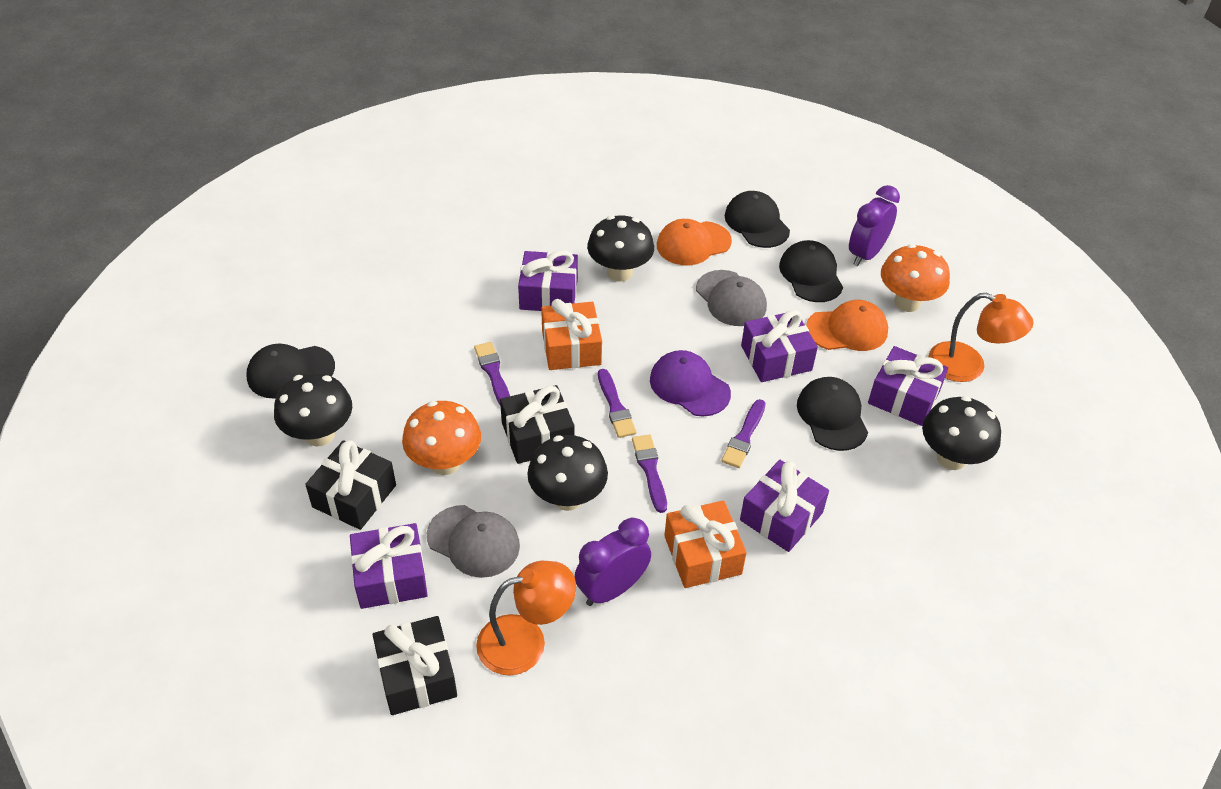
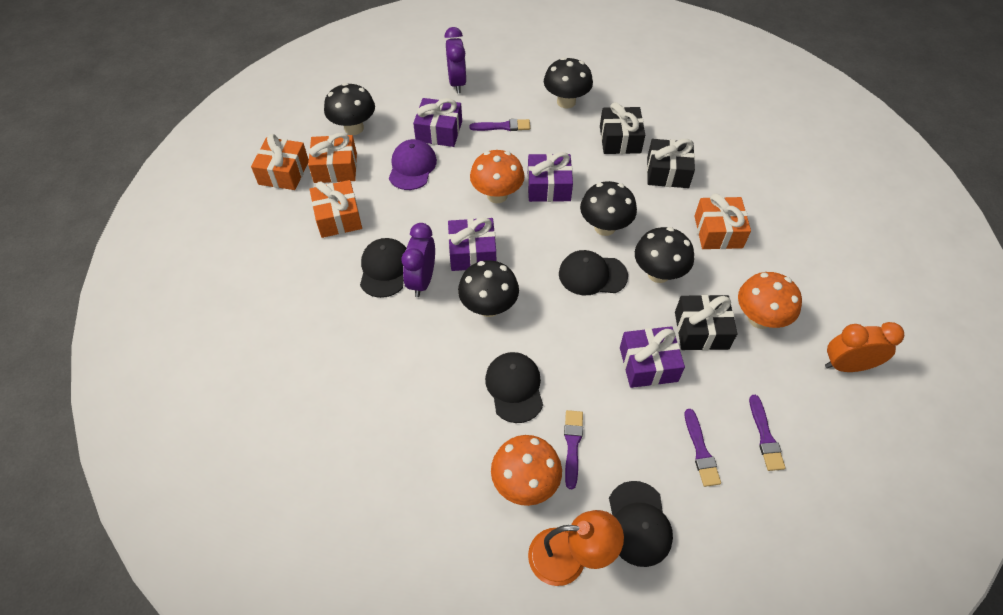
black mushroom: 4 -> 5
grey cap: 2 -> 0
orange cap: 2 -> 0
orange clock: 0 -> 1
orange gift: 2 -> 4
orange lamp: 2 -> 1
orange mushroom: 2 -> 3
purple gift: 5 -> 4

